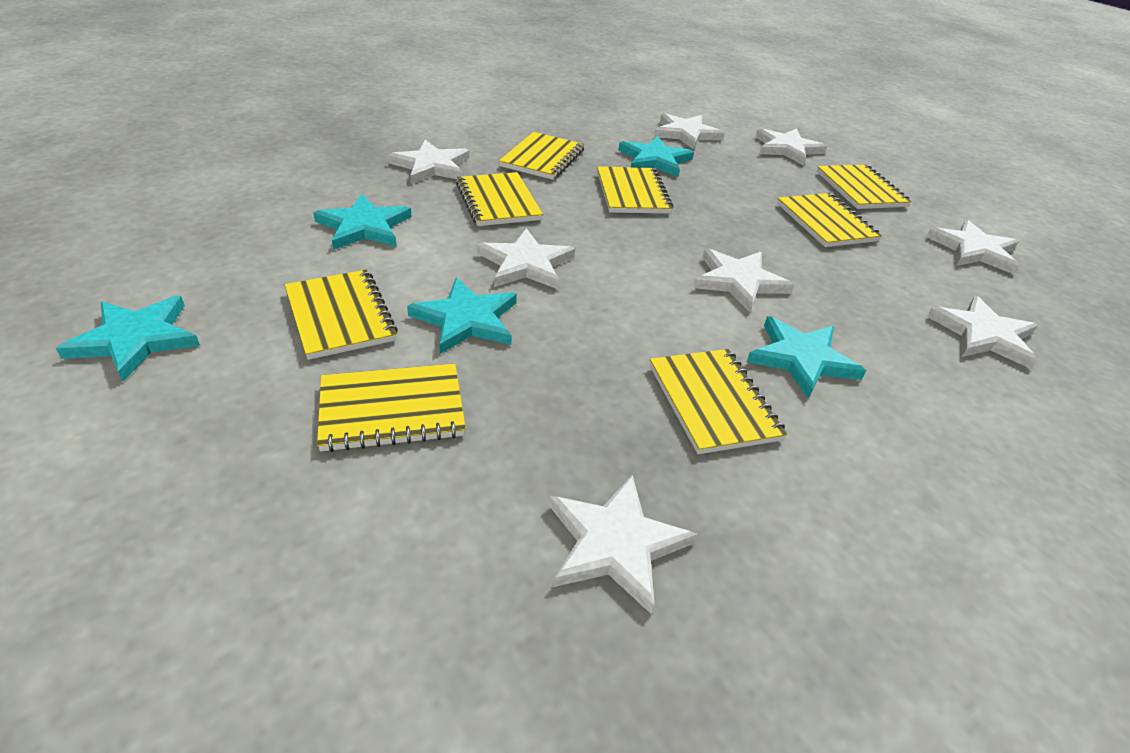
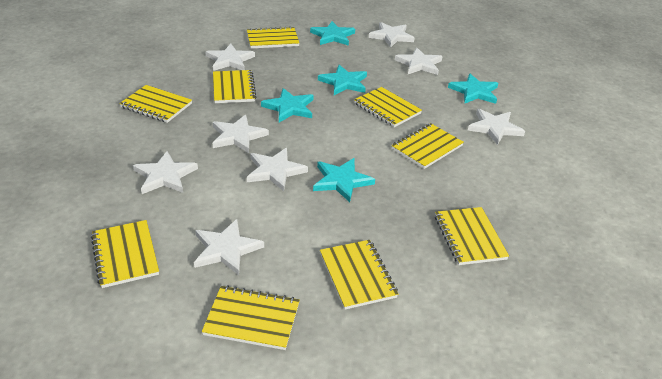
yellow notebook: 8 -> 9

